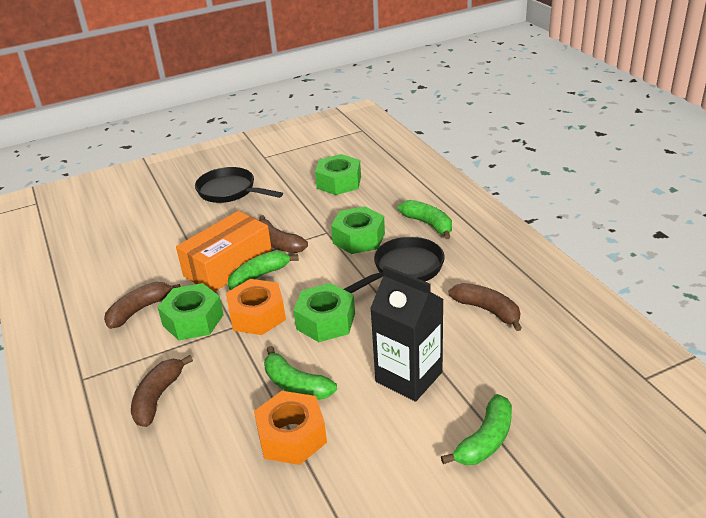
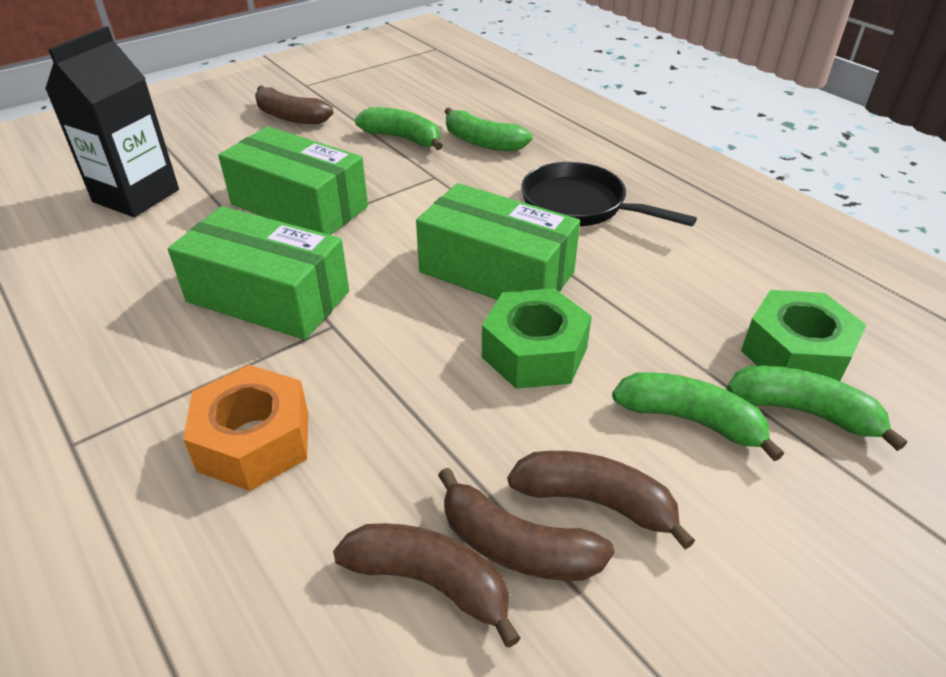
black pan: 2 -> 1
green box: 0 -> 3
green nut: 4 -> 2
orange box: 1 -> 0
orange nut: 2 -> 1

